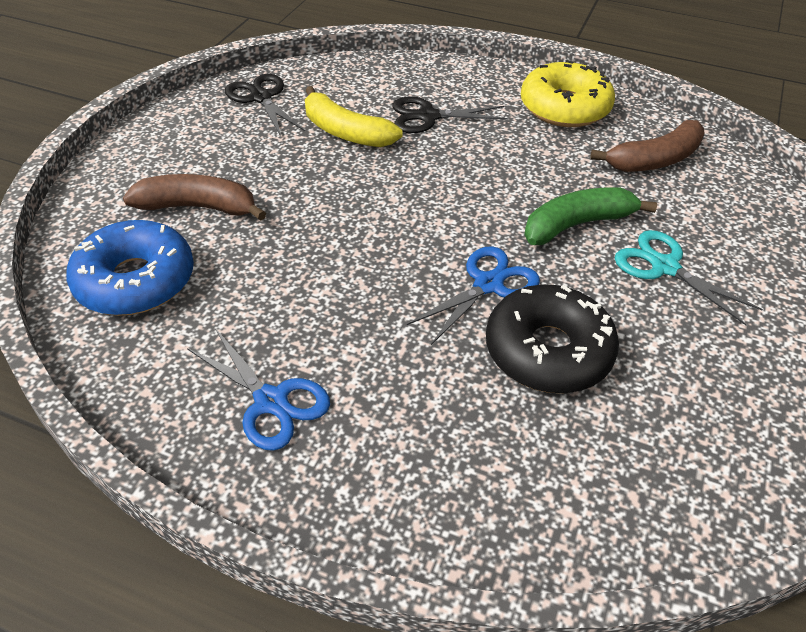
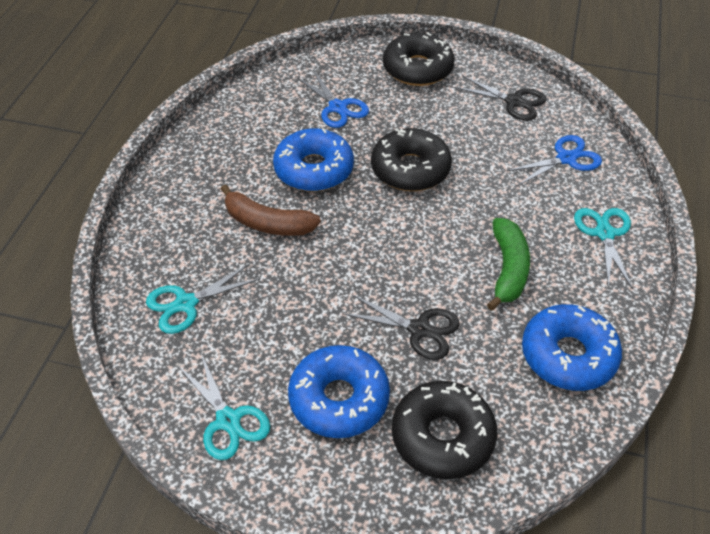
black donut: 1 -> 3
blue donut: 1 -> 3
brown banana: 2 -> 1
turquoise scissors: 1 -> 3
yellow banana: 1 -> 0
yellow donut: 1 -> 0

